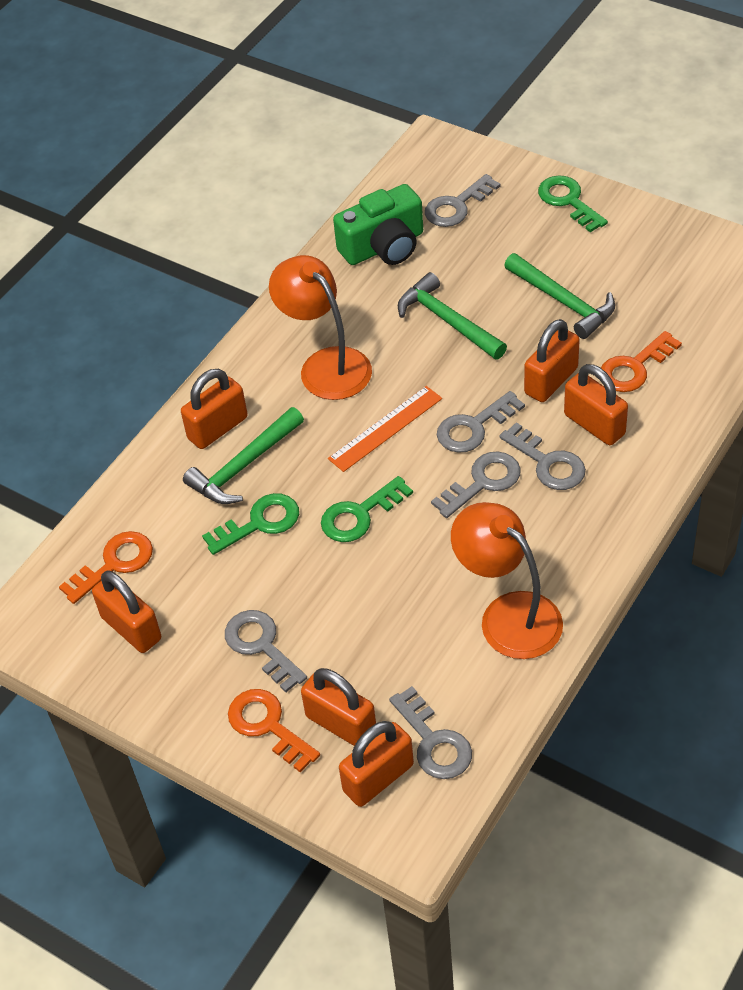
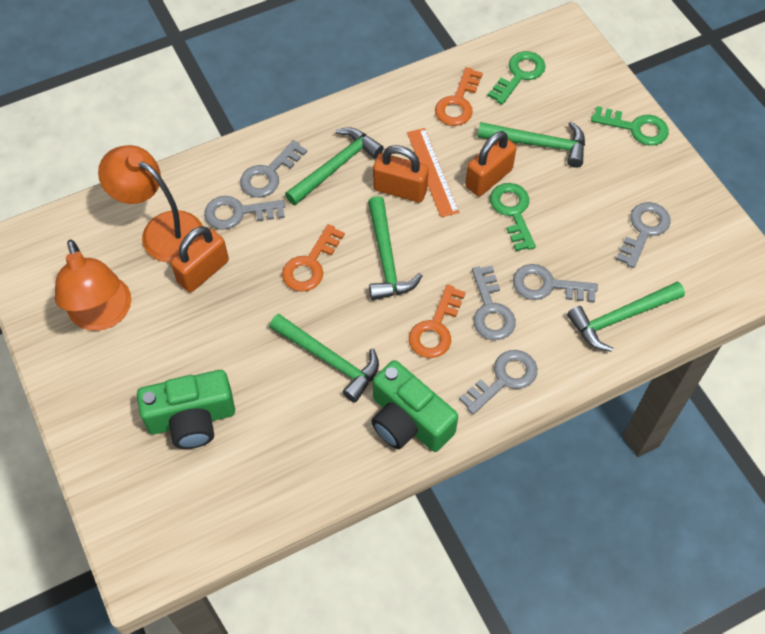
green camera: 1 -> 2
green hammer: 3 -> 5
orange padlock: 6 -> 3

